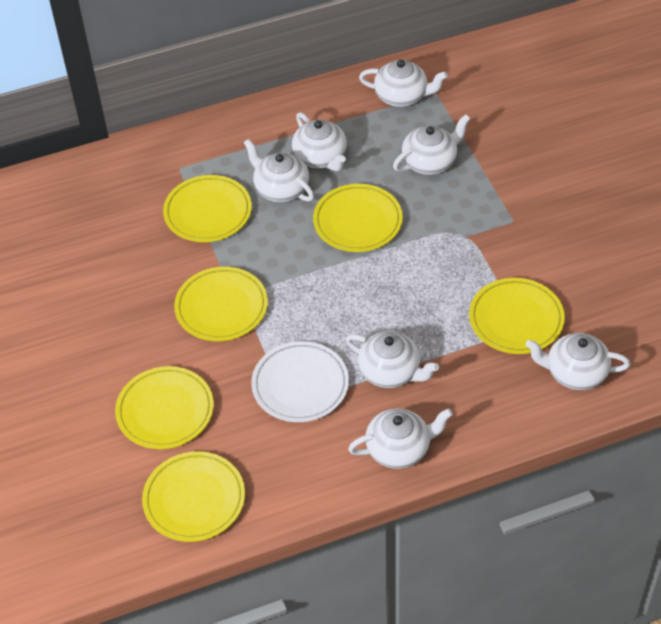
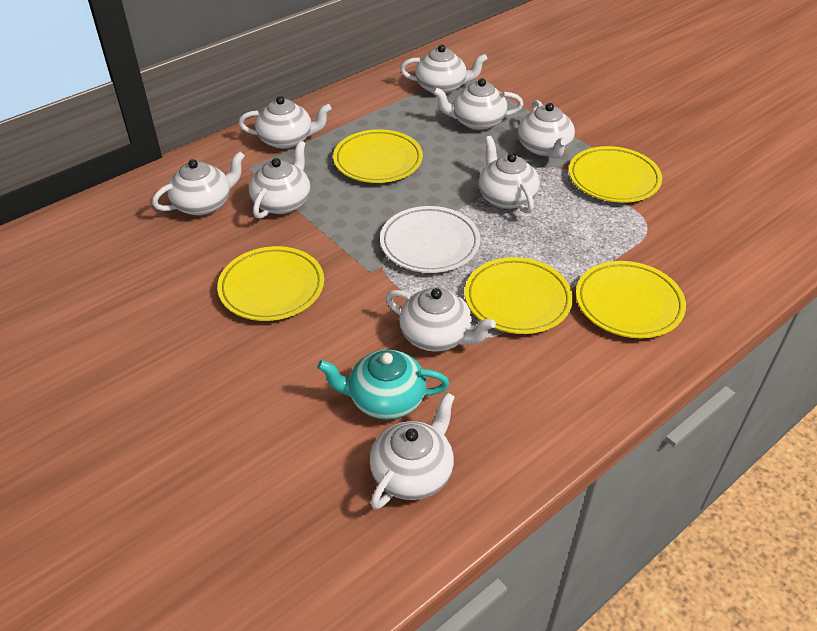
turquoise teapot: 0 -> 1
white teapot: 7 -> 9
yellow plate: 6 -> 5

